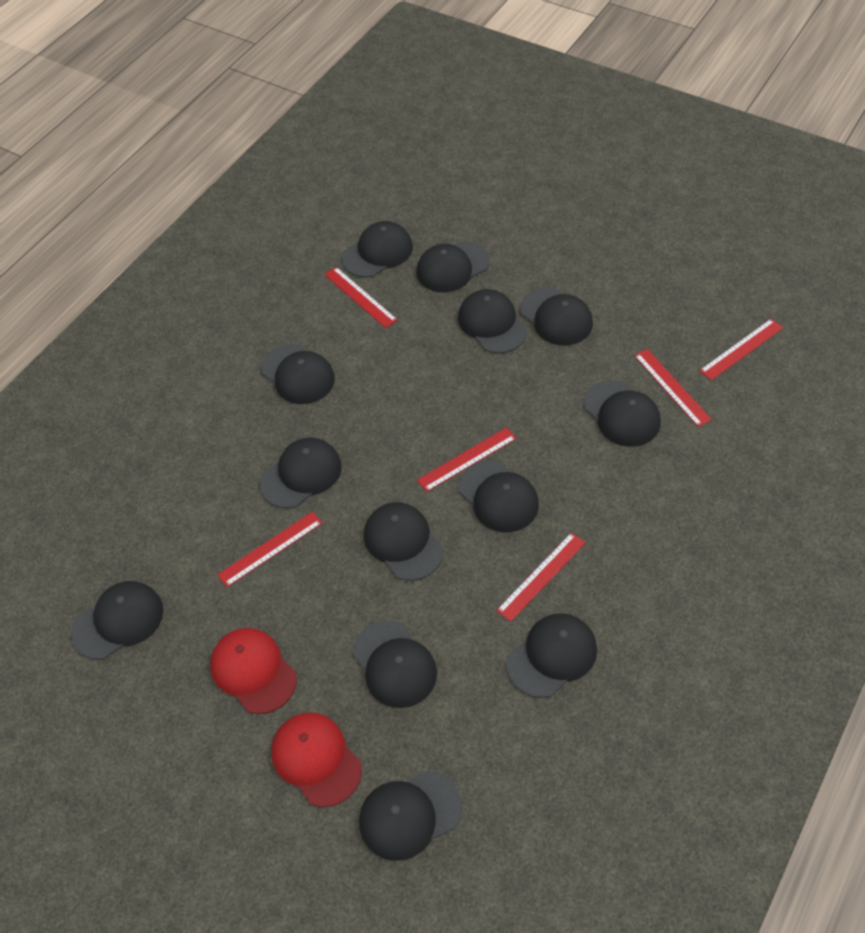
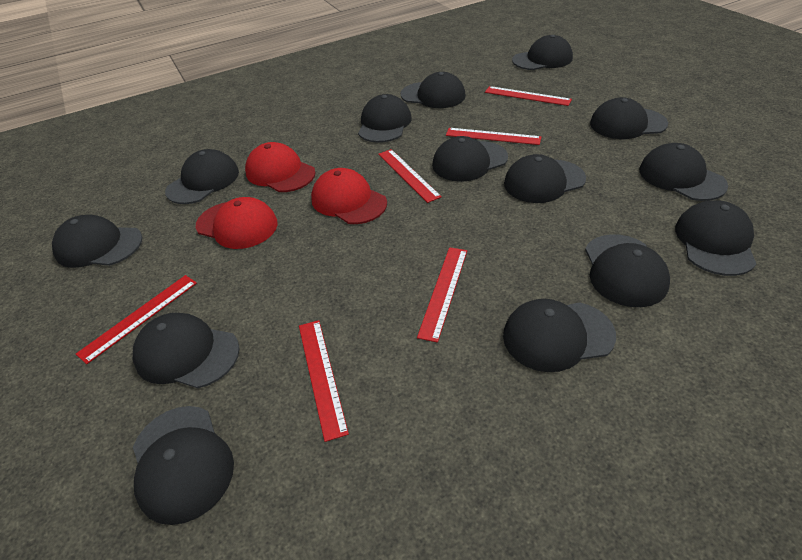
black cap: 13 -> 14
red cap: 2 -> 3

